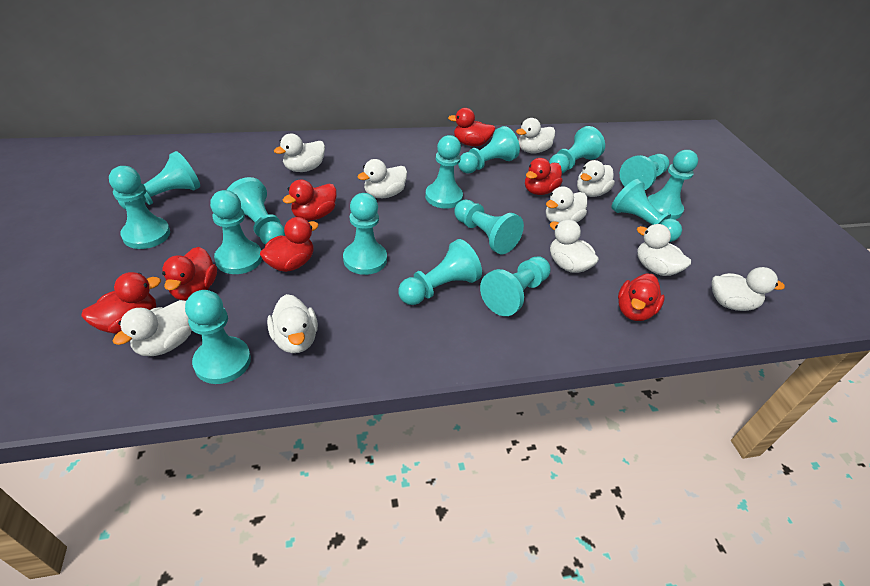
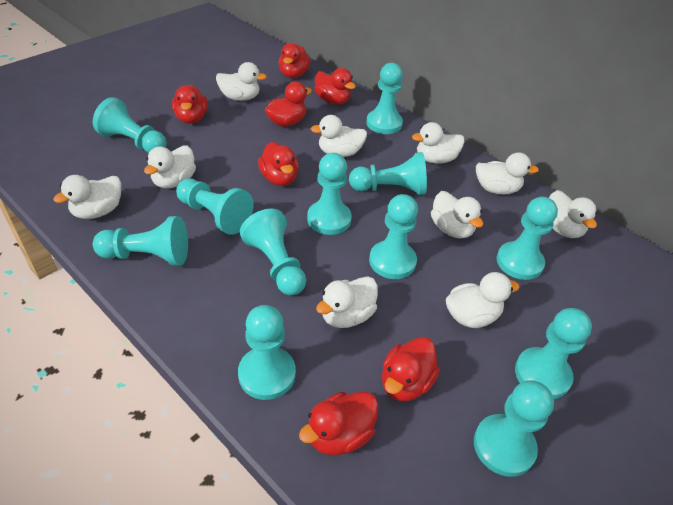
turquoise pawn: 15 -> 12

